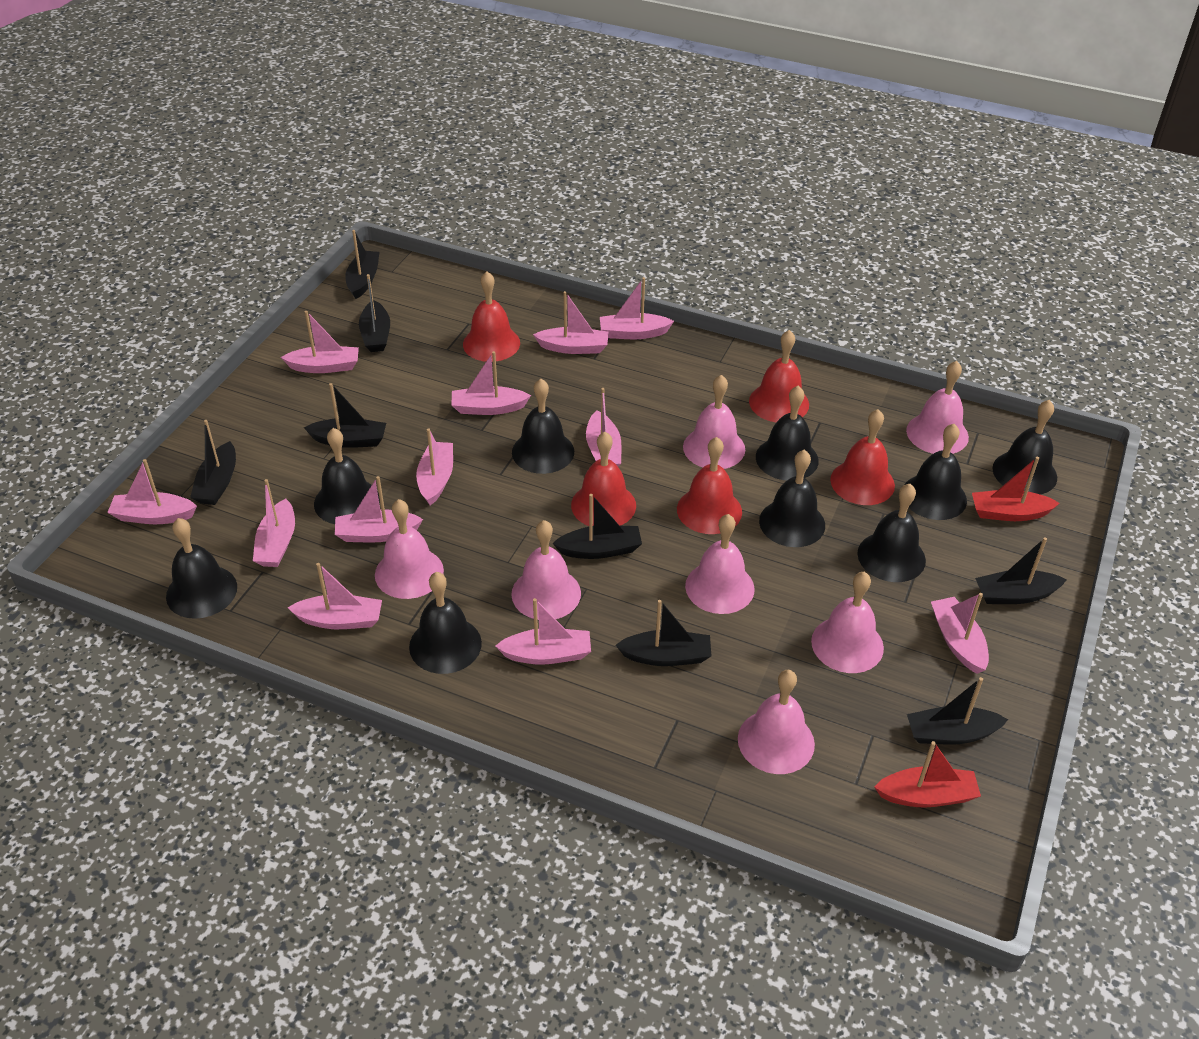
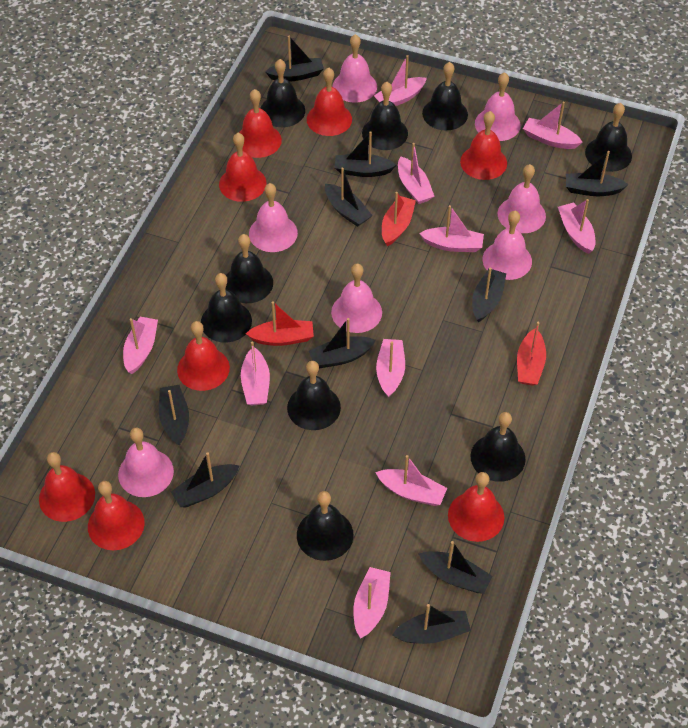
black boat: 8 -> 10
pink boat: 12 -> 10
red bell: 5 -> 8
red boat: 2 -> 3

